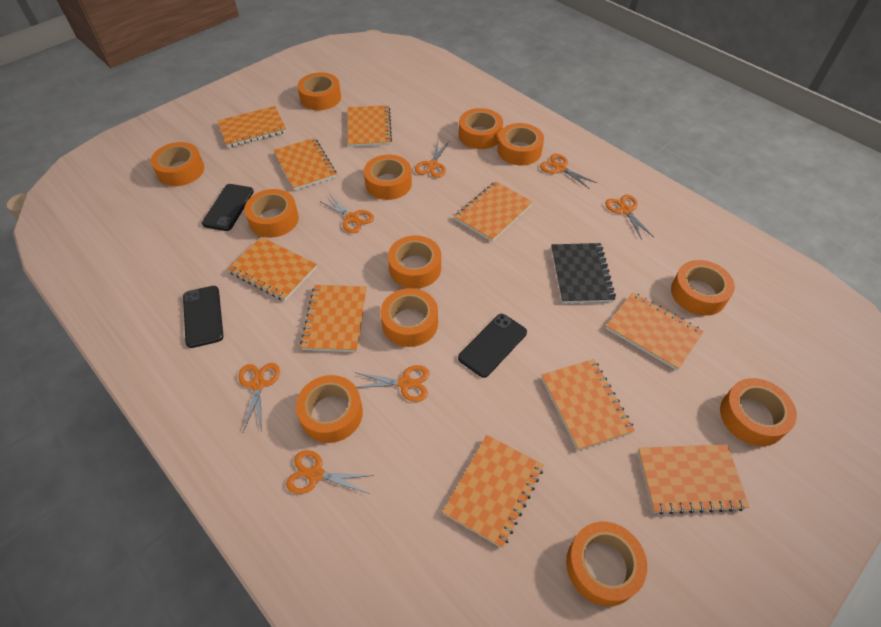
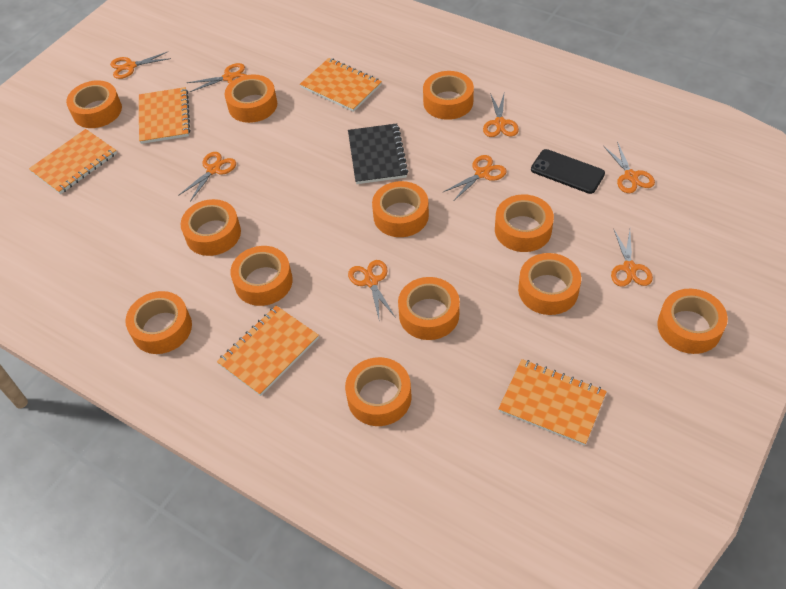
black phone: 3 -> 1
orange notebook: 10 -> 5
orange scissors: 7 -> 8

